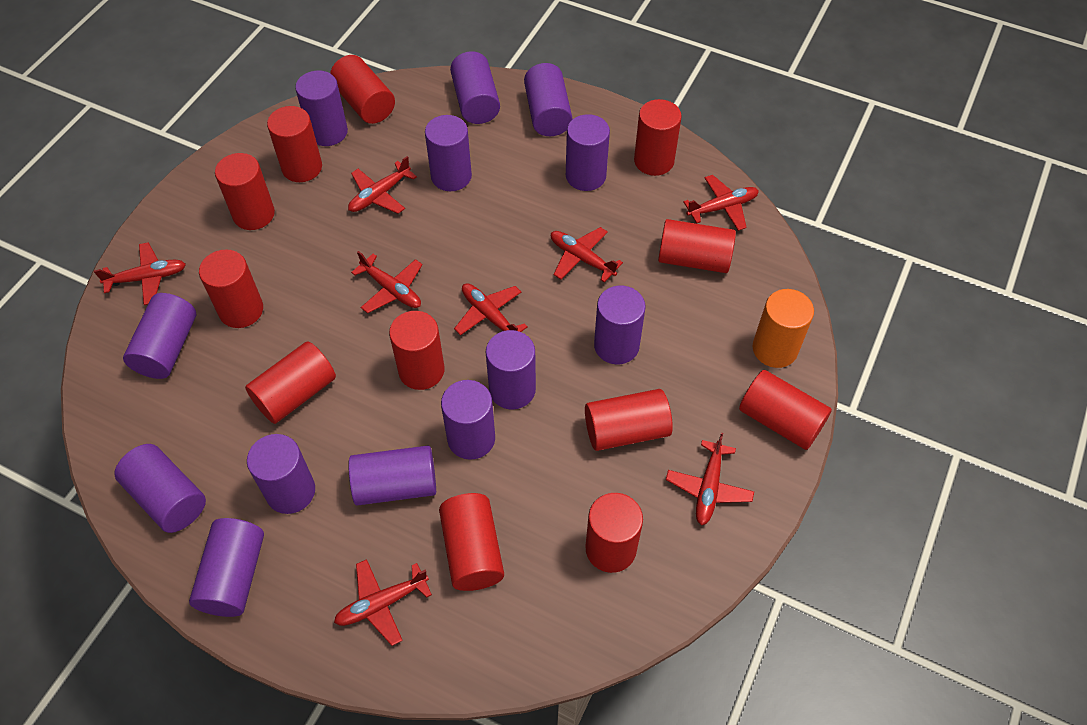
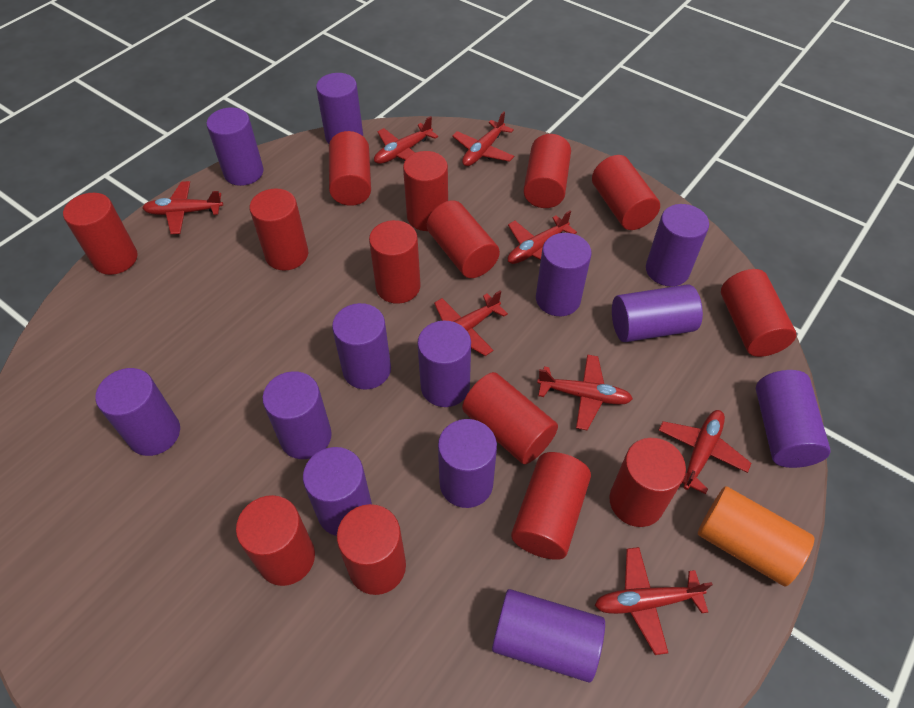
red cylinder: 12 -> 14

